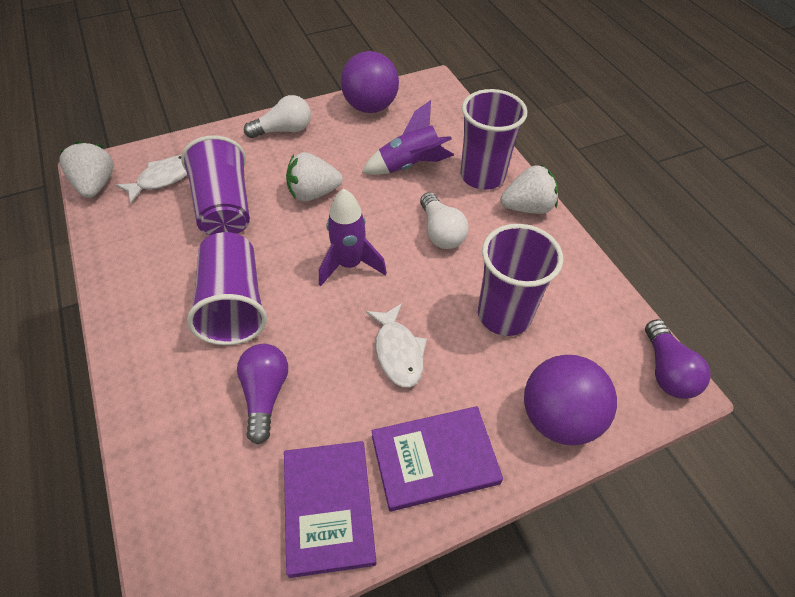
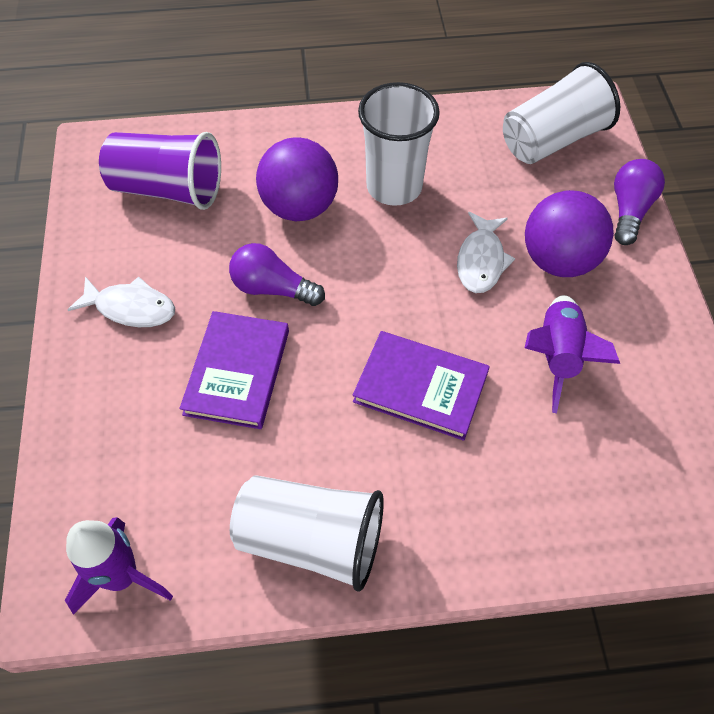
purple cup: 4 -> 1
white cup: 0 -> 3
white light bulb: 2 -> 0
white strawberry: 3 -> 0

